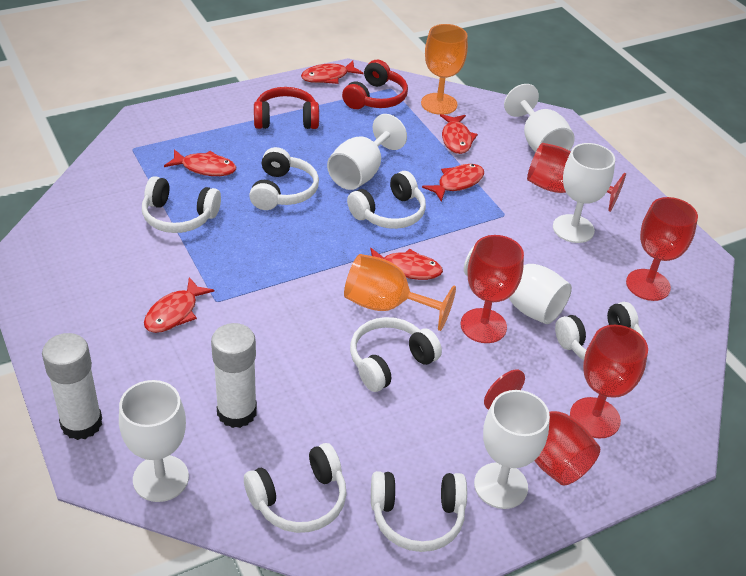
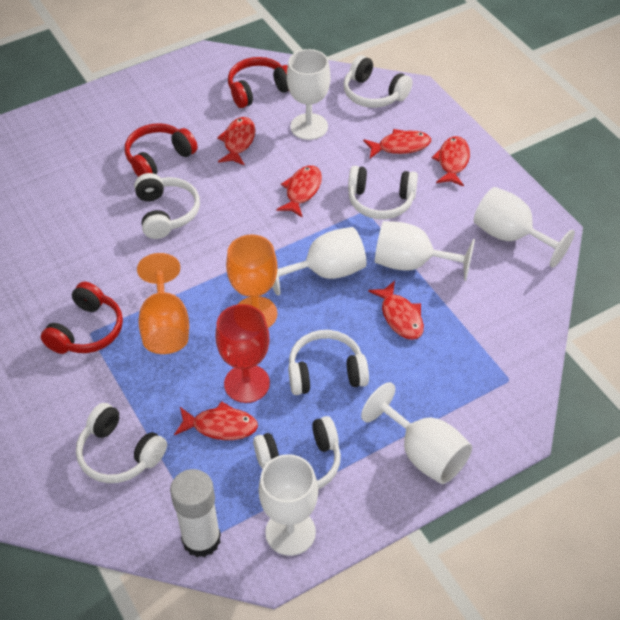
red goblet: 5 -> 1
red headphones: 2 -> 3
white glue stick: 2 -> 1
white headphones: 7 -> 6

